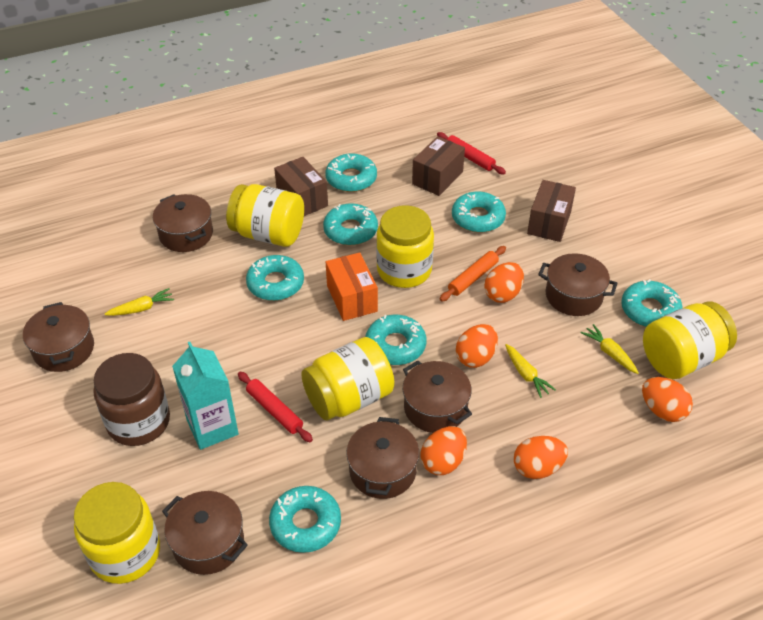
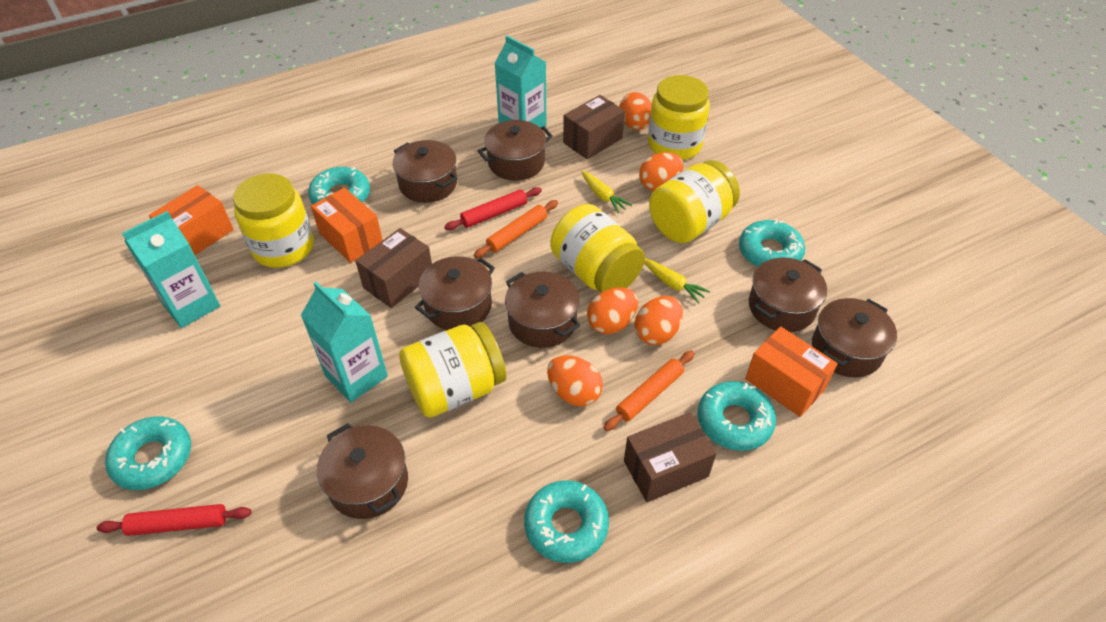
brown jar: 1 -> 0
brown pot: 6 -> 7
orange box: 1 -> 3
orange rolling pin: 1 -> 2
turquoise carton: 1 -> 3
turquoise donut: 7 -> 5
yellow carrot: 3 -> 2

